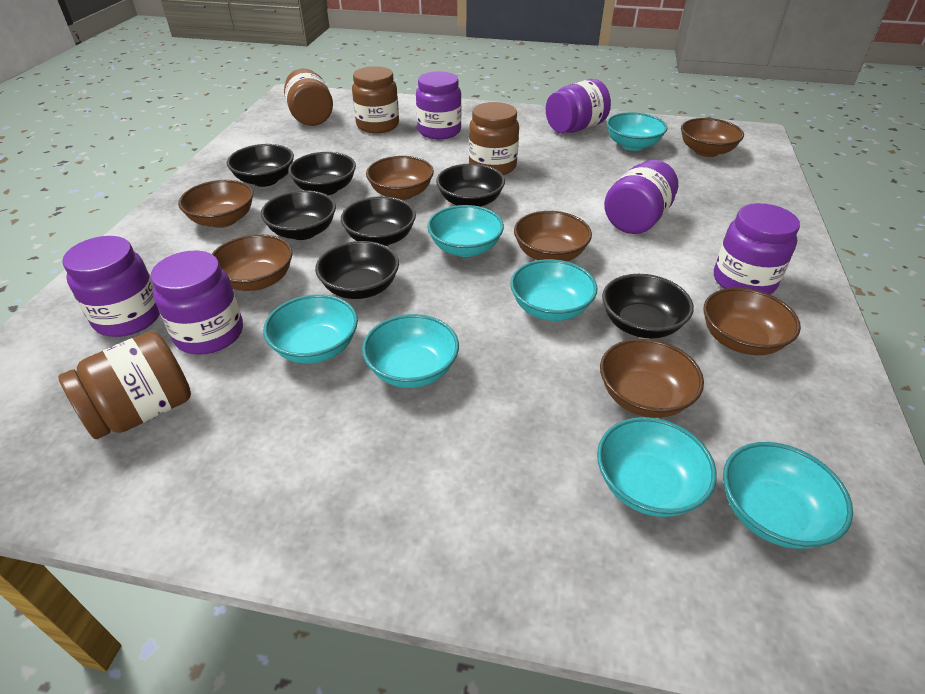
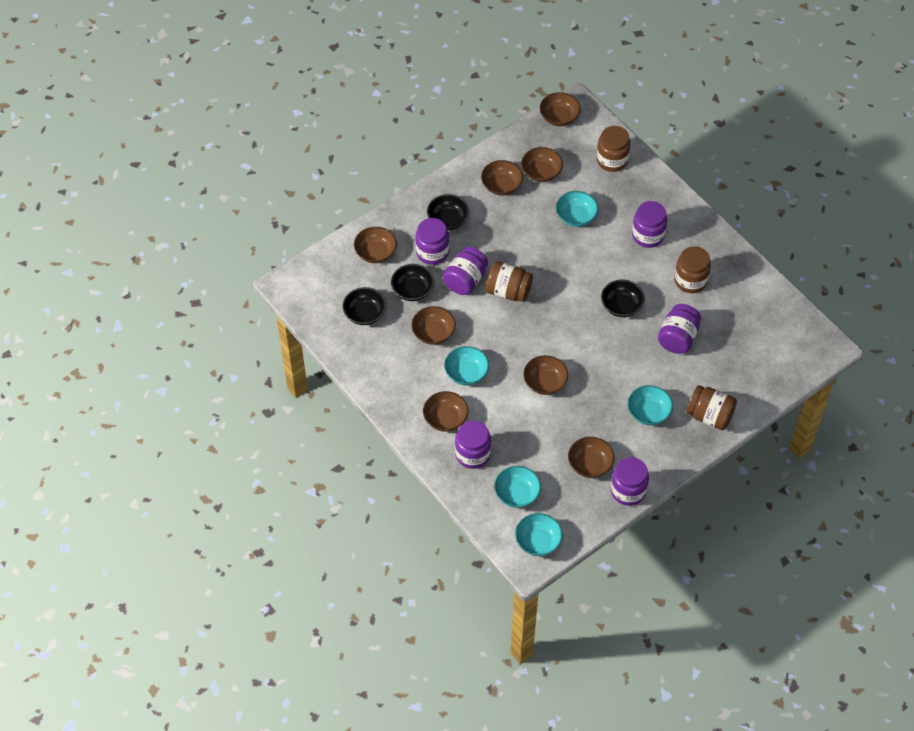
black bowl: 7 -> 4
brown bowl: 7 -> 8
turquoise bowl: 7 -> 5

